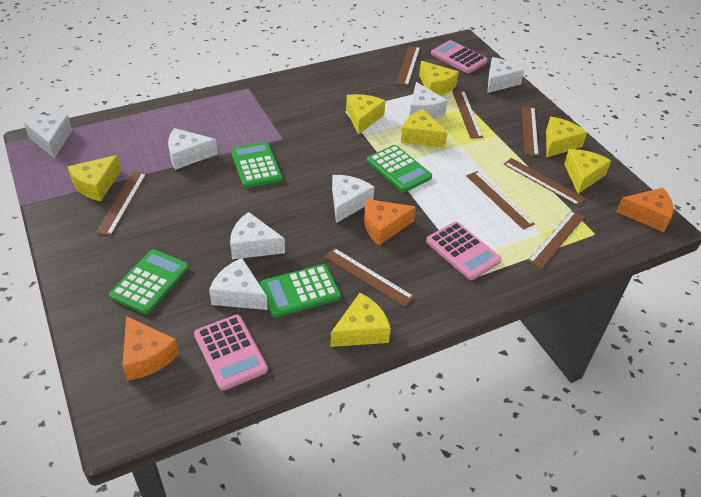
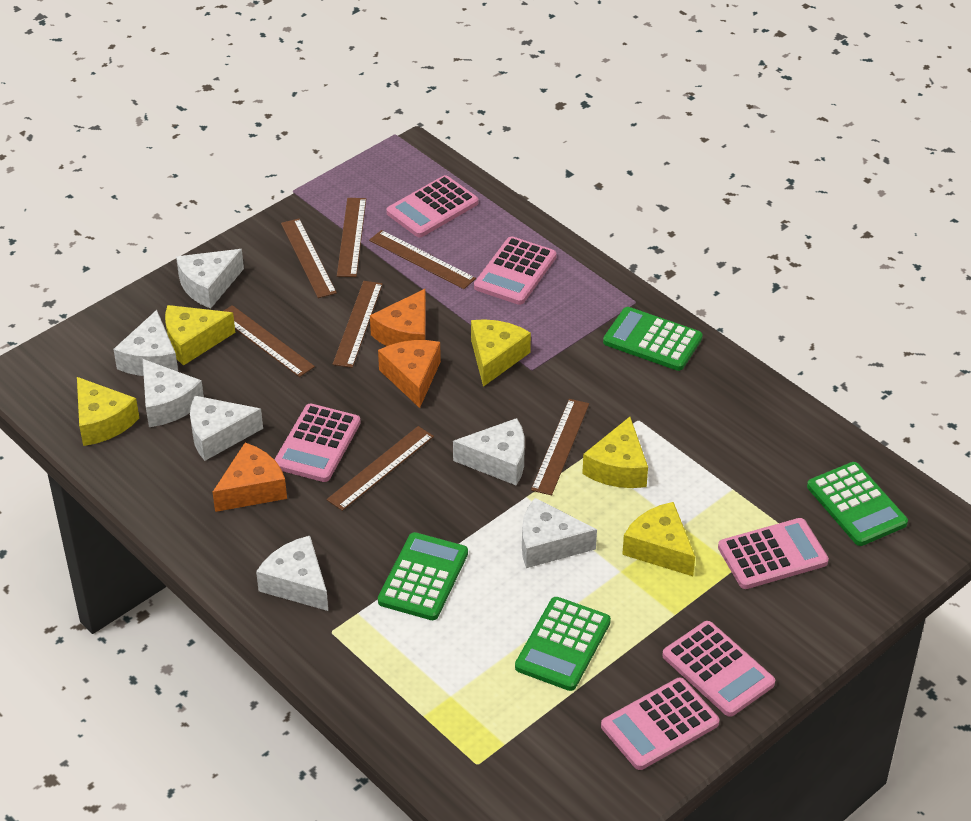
brown ruler: 8 -> 7
pink calculator: 3 -> 6
yellow cheese: 7 -> 5

